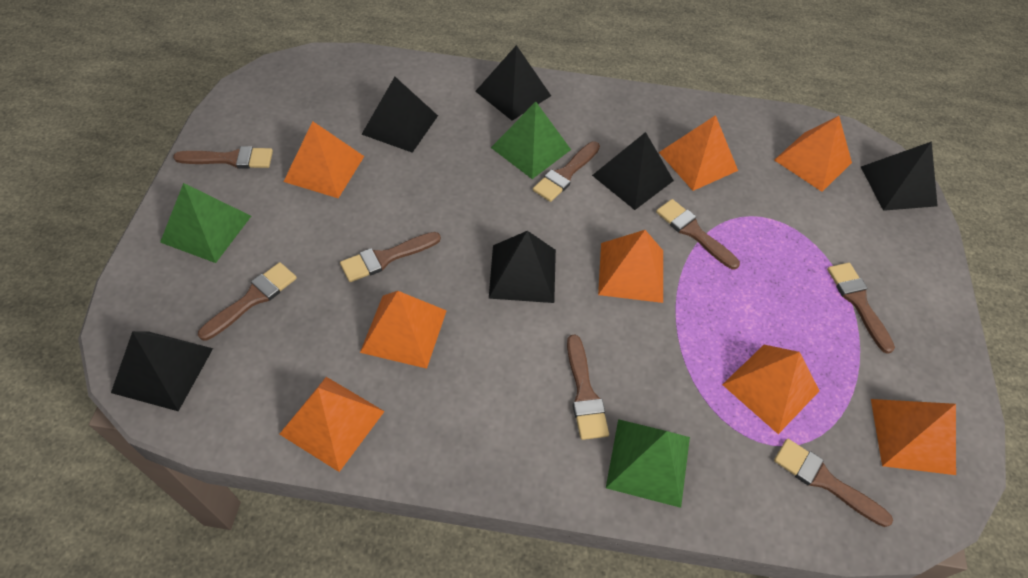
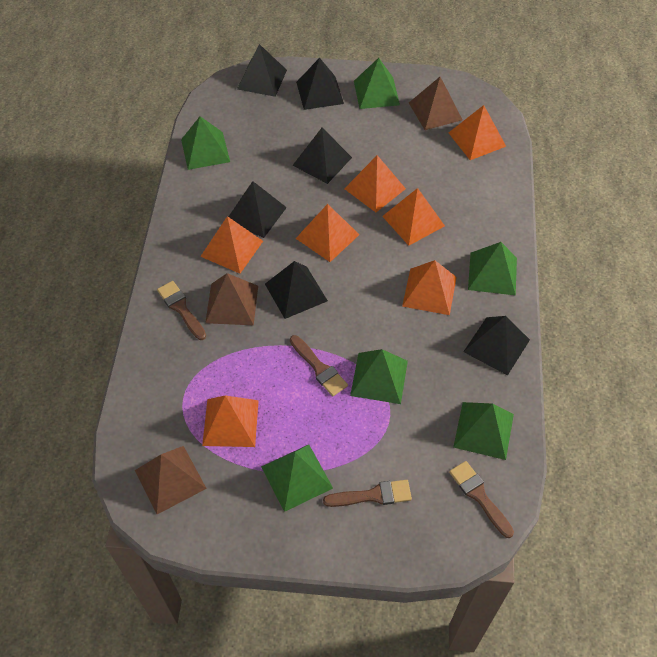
brown brush: 8 -> 4
brown pyramid: 0 -> 3
green pyramid: 3 -> 6
orange pyramid: 8 -> 7

